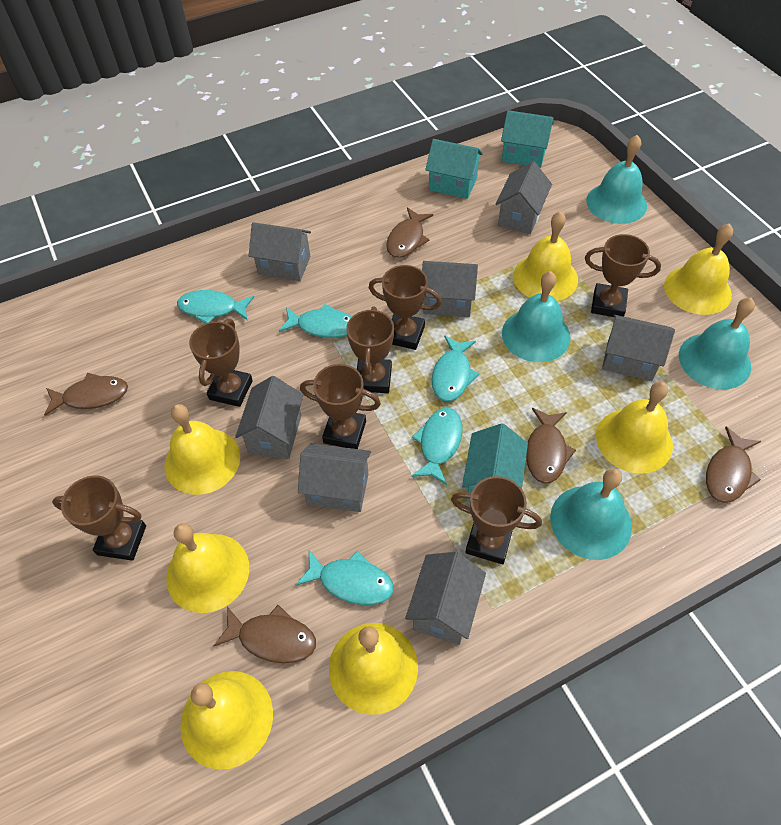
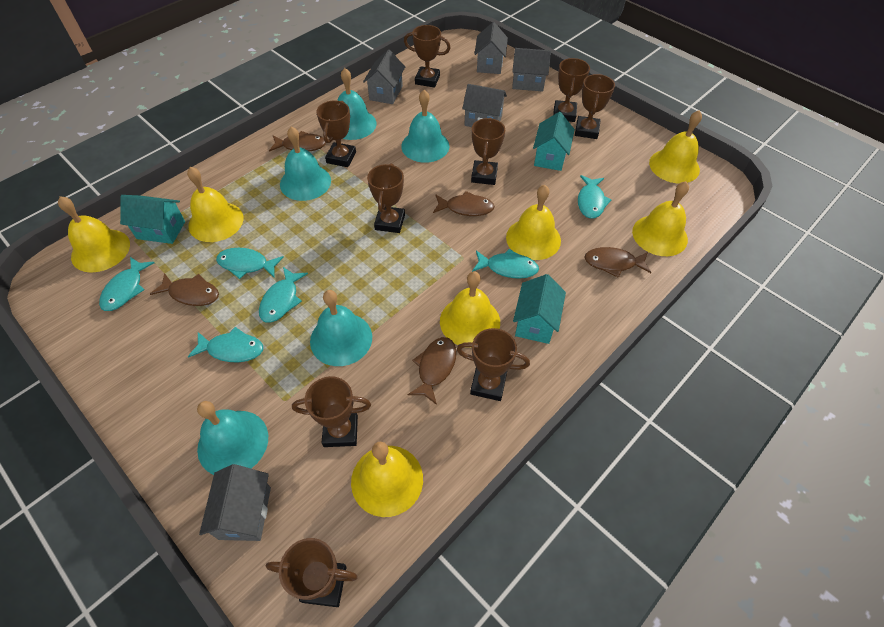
brown trophy: 7 -> 9
grey house: 7 -> 5
turquoise bell: 4 -> 5
turquoise fish: 5 -> 6

